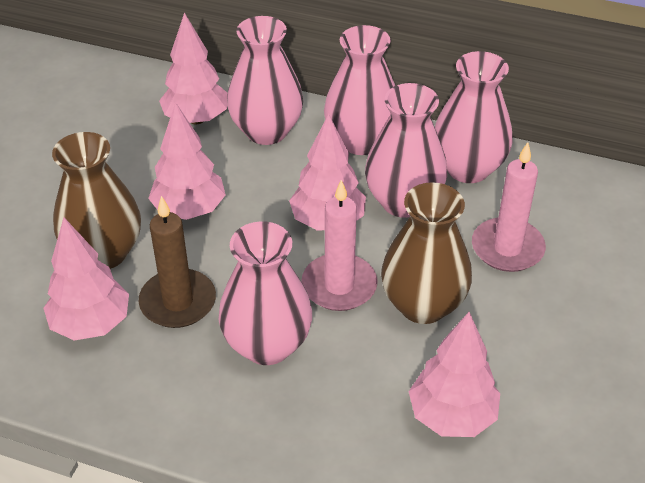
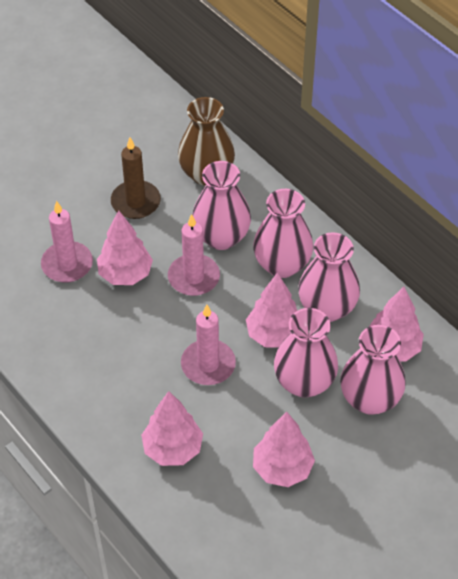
brown vase: 2 -> 1
pink candle: 2 -> 3

